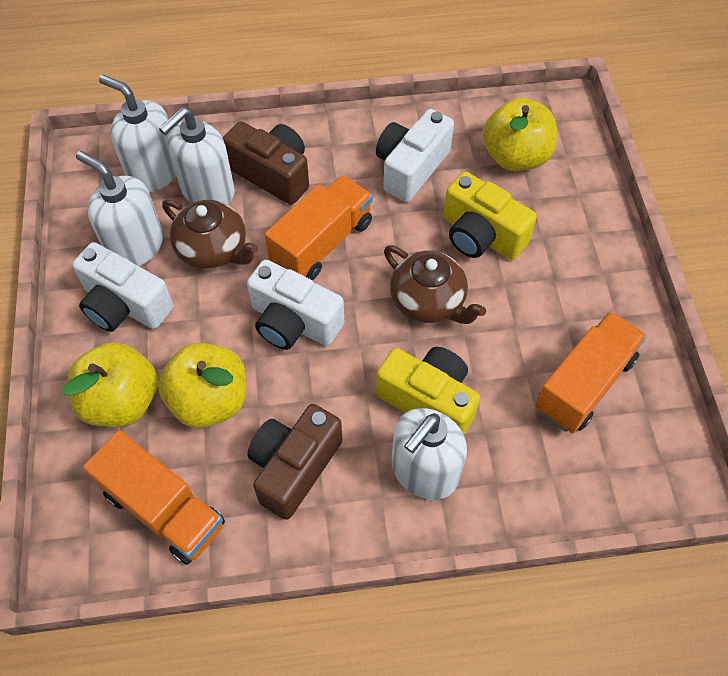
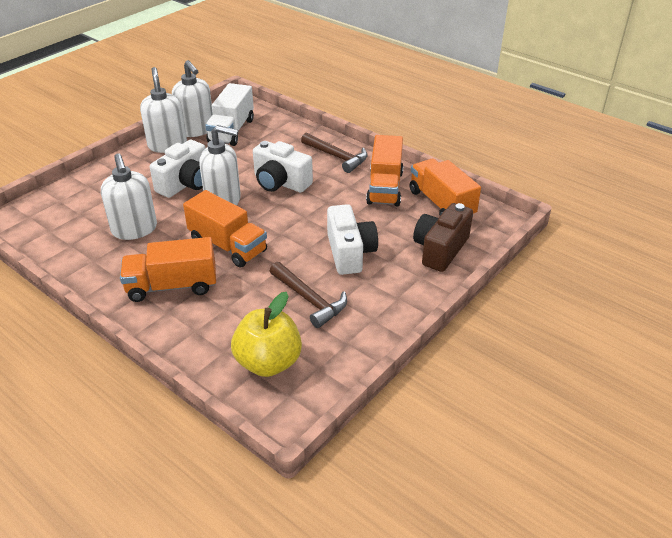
brown camera: 2 -> 1
brown hammer: 0 -> 2
brown teapot: 2 -> 0
orange truck: 3 -> 4
white truck: 0 -> 1
yellow apple: 3 -> 1
yellow camera: 2 -> 0

